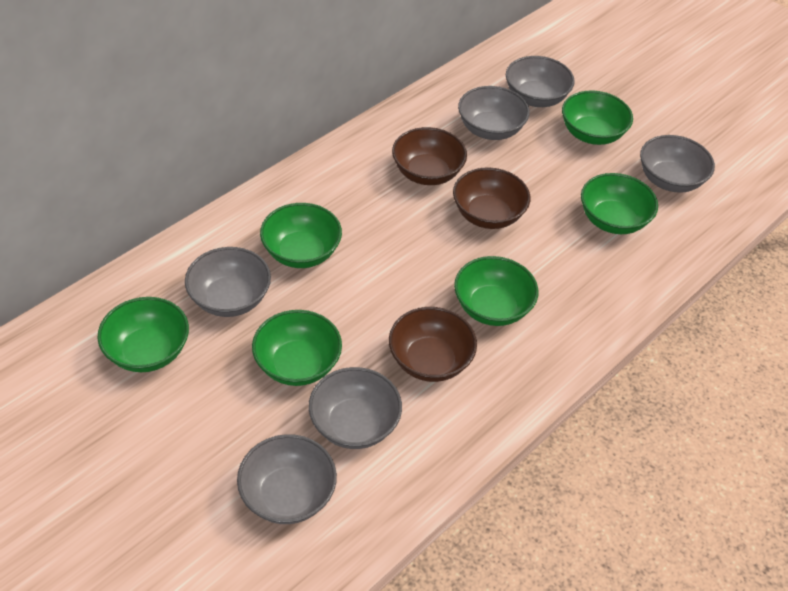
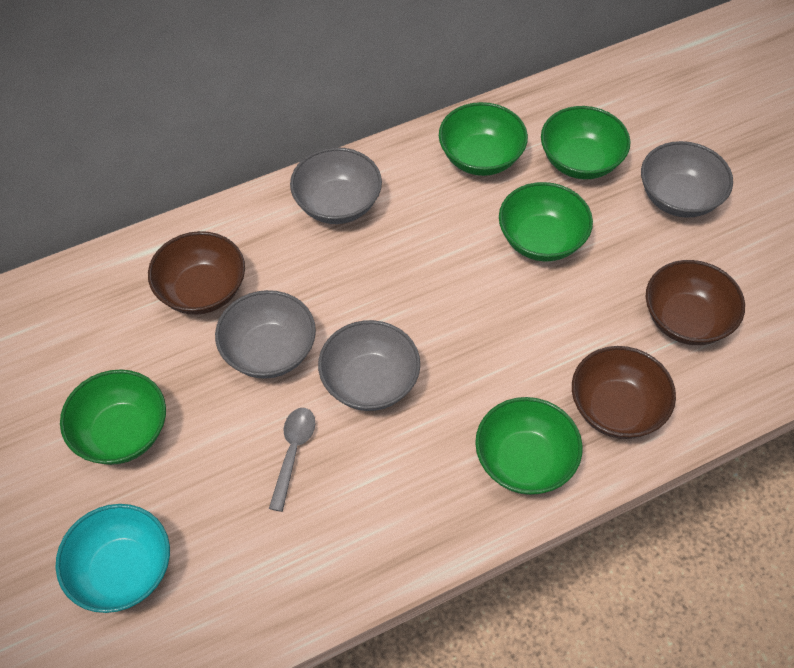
green bowl: 6 -> 5
grey bowl: 6 -> 4
grey spoon: 0 -> 1
turquoise bowl: 0 -> 1

